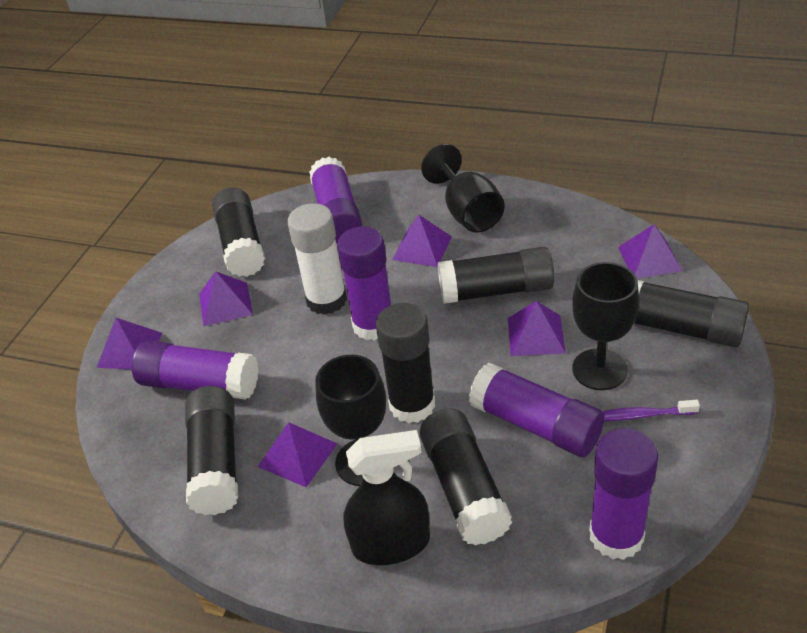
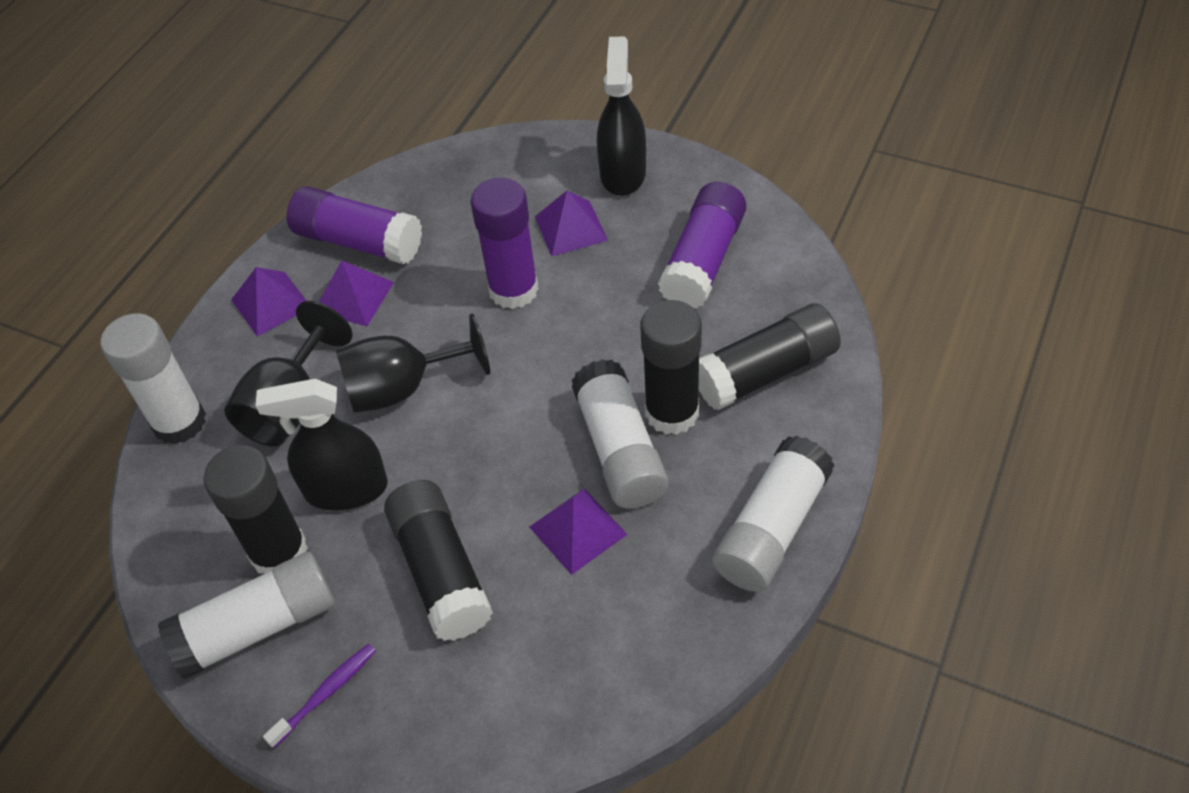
black glue stick: 6 -> 4
black goblet: 3 -> 2
black spray bottle: 1 -> 2
purple glue stick: 5 -> 3
purple pyramid: 6 -> 4
white glue stick: 1 -> 4

